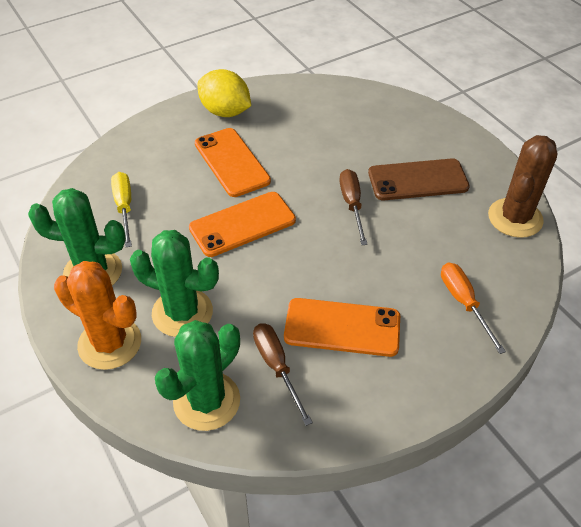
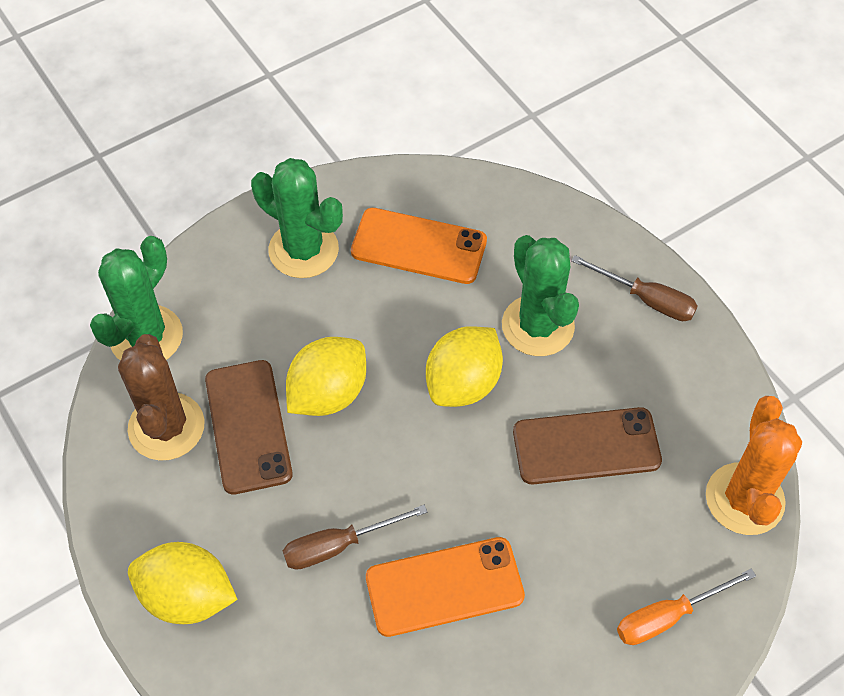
brown phone: 1 -> 2
orange phone: 3 -> 2
yellow lemon: 1 -> 3
yellow screwdriver: 1 -> 0

